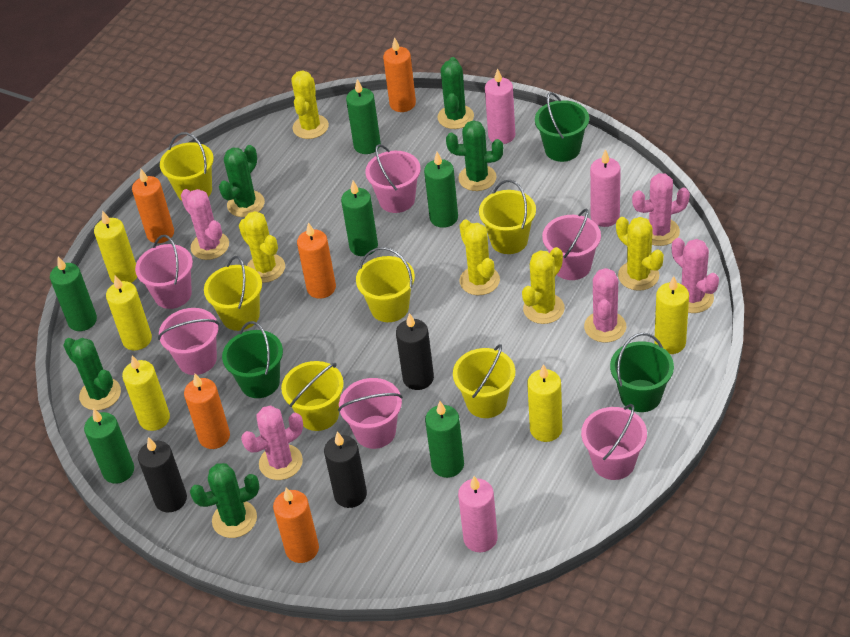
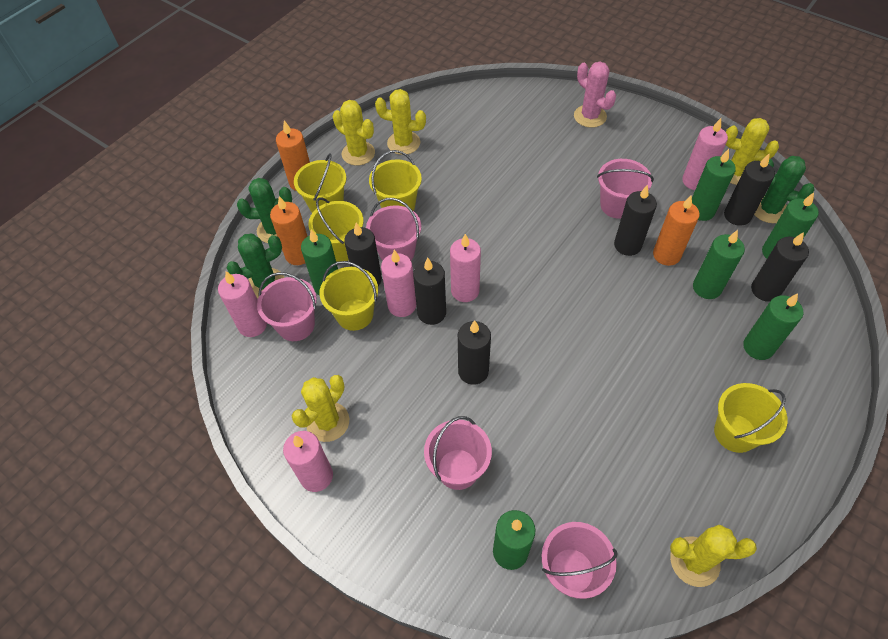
black candle: 3 -> 6
green bucket: 3 -> 0
green cactus: 5 -> 3
orange candle: 5 -> 3
pink bucket: 6 -> 5
pink cactus: 5 -> 1
pink candle: 3 -> 5
yellow bucket: 6 -> 5
yellow candle: 5 -> 0

